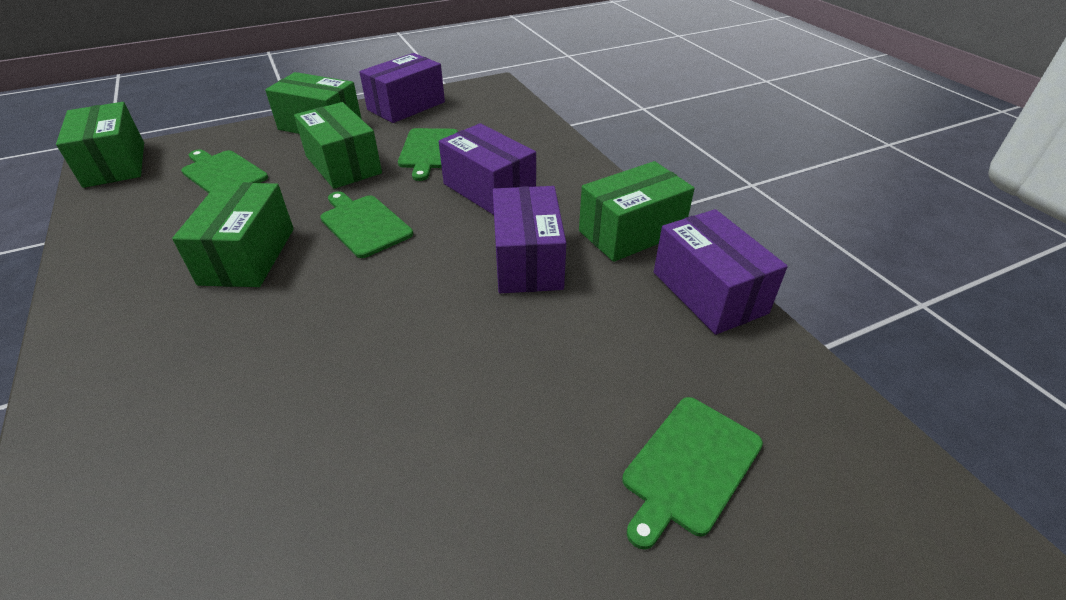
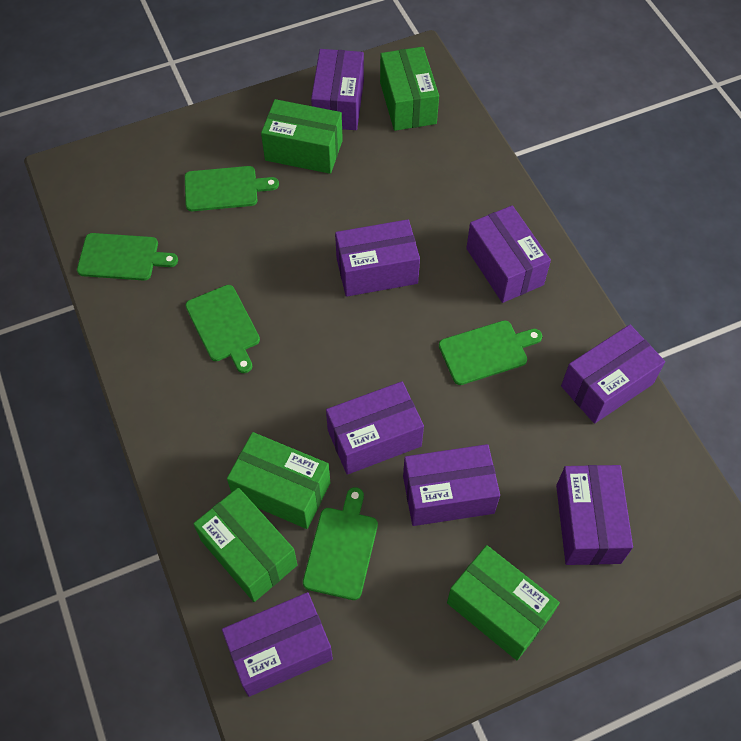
green cutting board: 4 -> 5
purple box: 4 -> 8

